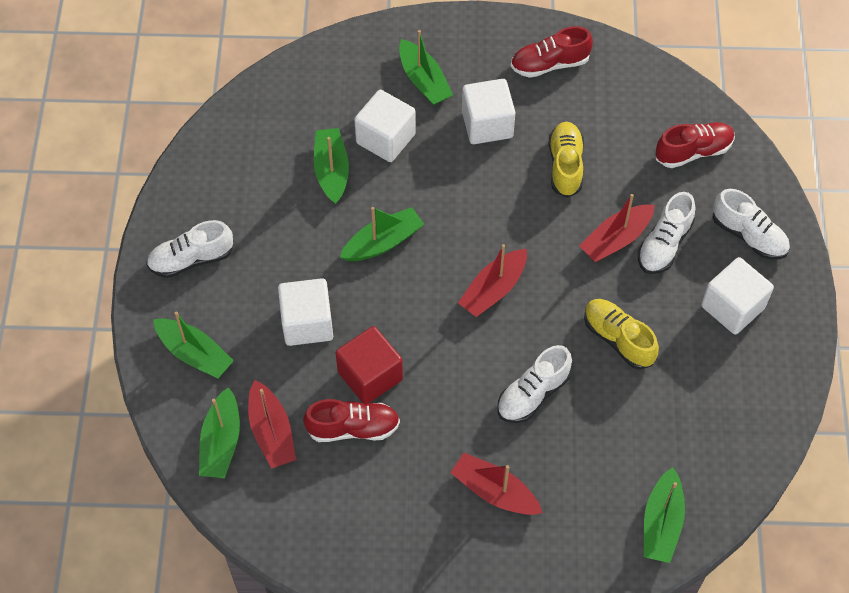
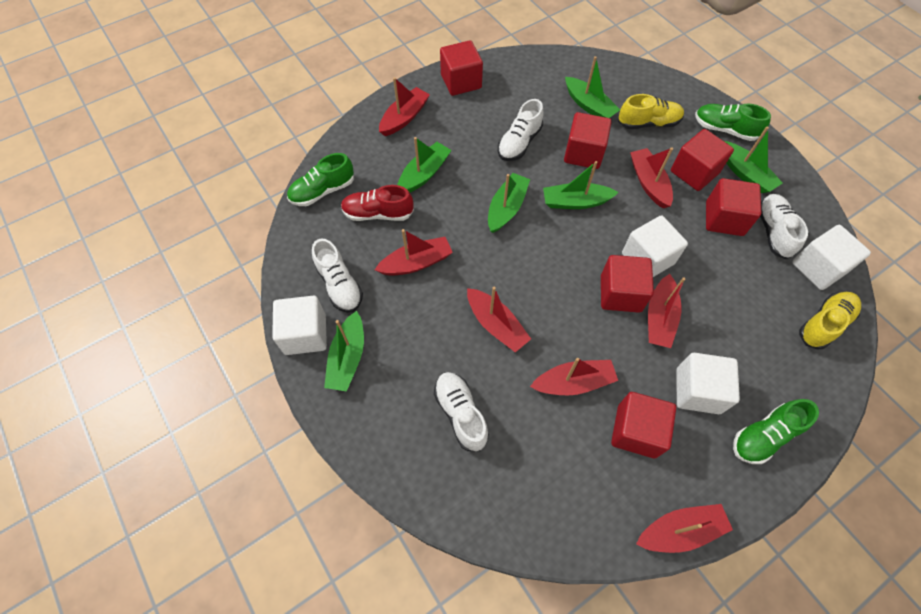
green shoe: 0 -> 3
red boat: 4 -> 7
red cube: 1 -> 6
red shoe: 3 -> 1

